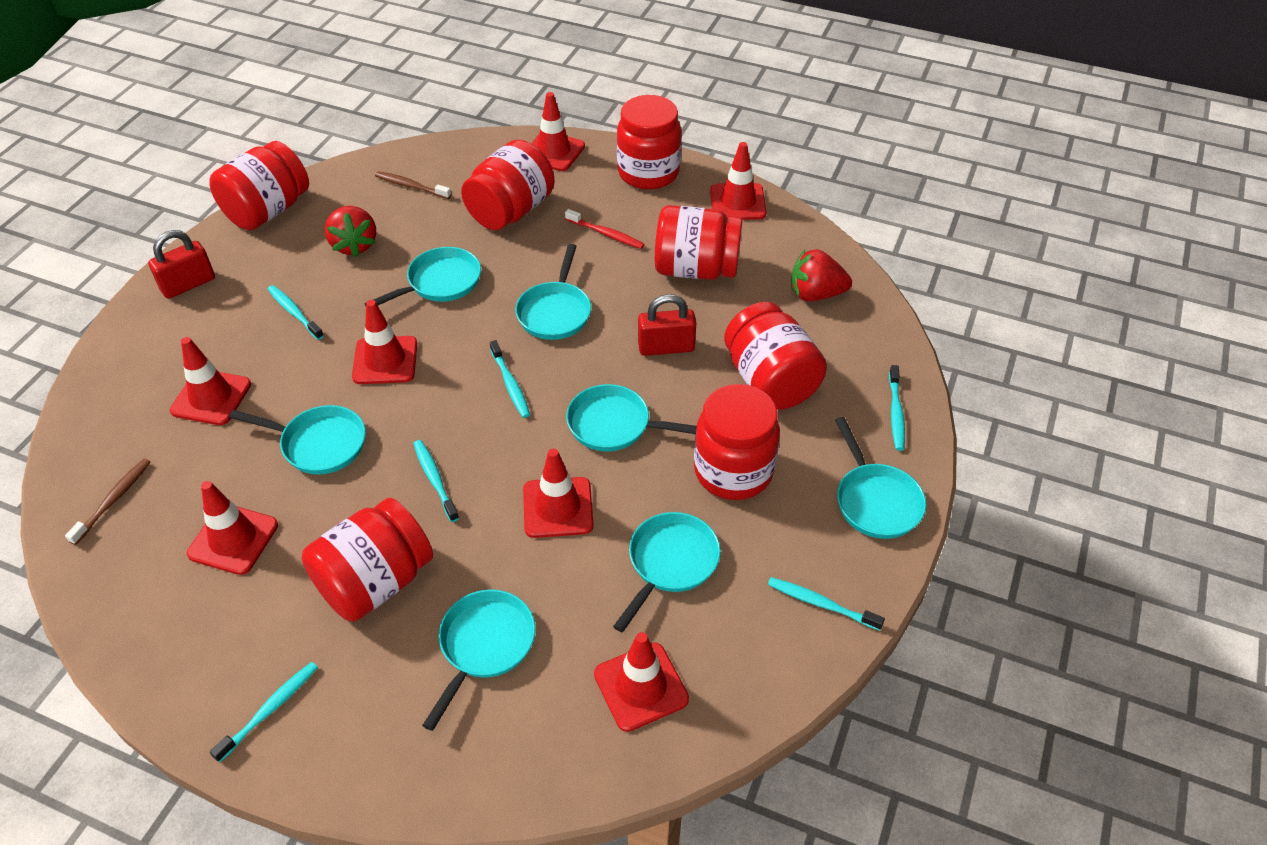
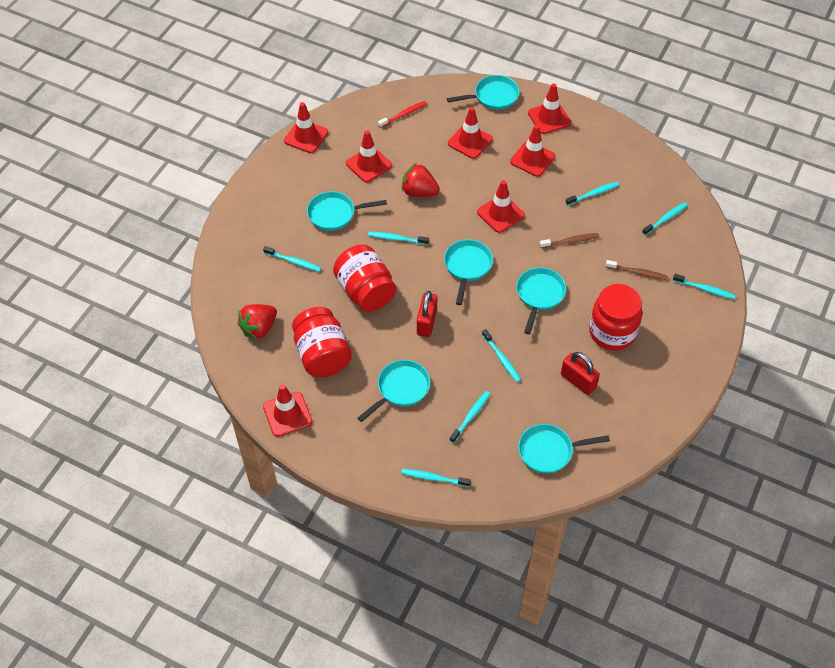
red jar: 7 -> 3
turquoise pan: 7 -> 6
turquoise toothbrush: 6 -> 8

